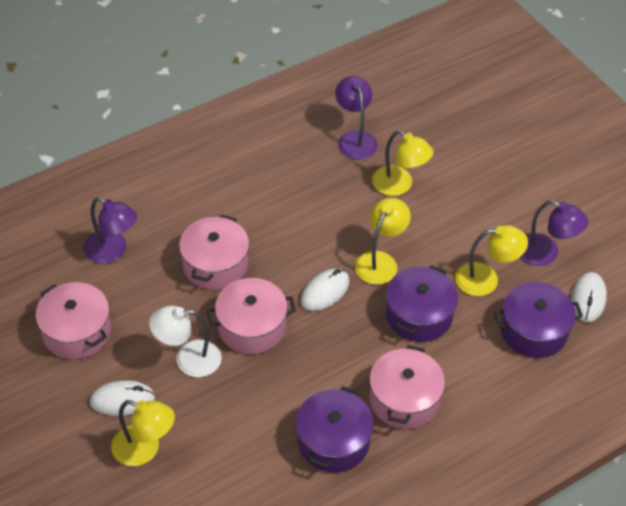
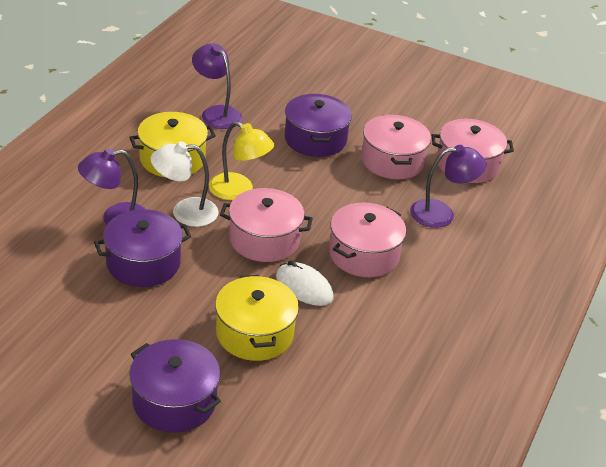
white mouse: 3 -> 1
yellow lamp: 4 -> 1
yellow pot: 0 -> 2

